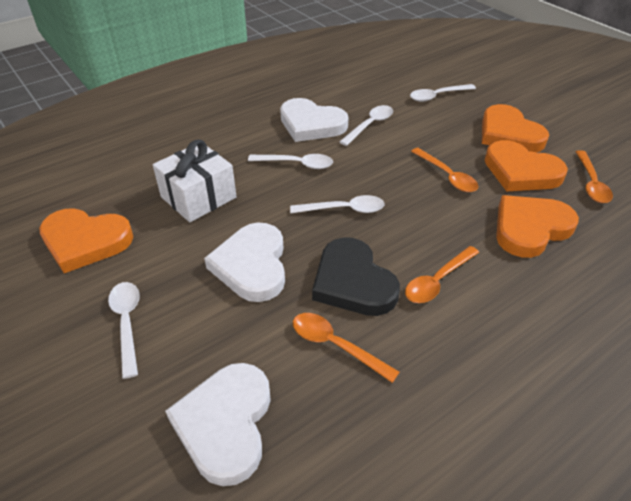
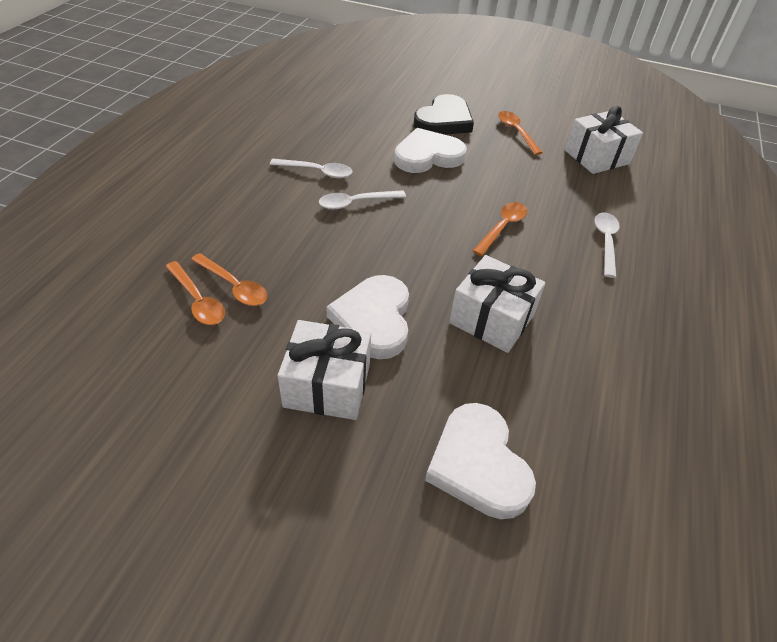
orange heart: 4 -> 0
white gift: 1 -> 3
white spoon: 5 -> 3

